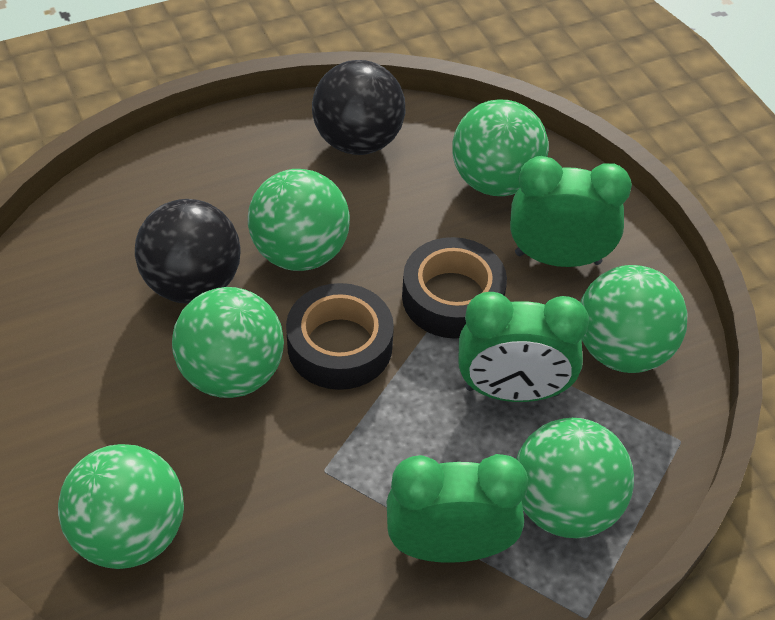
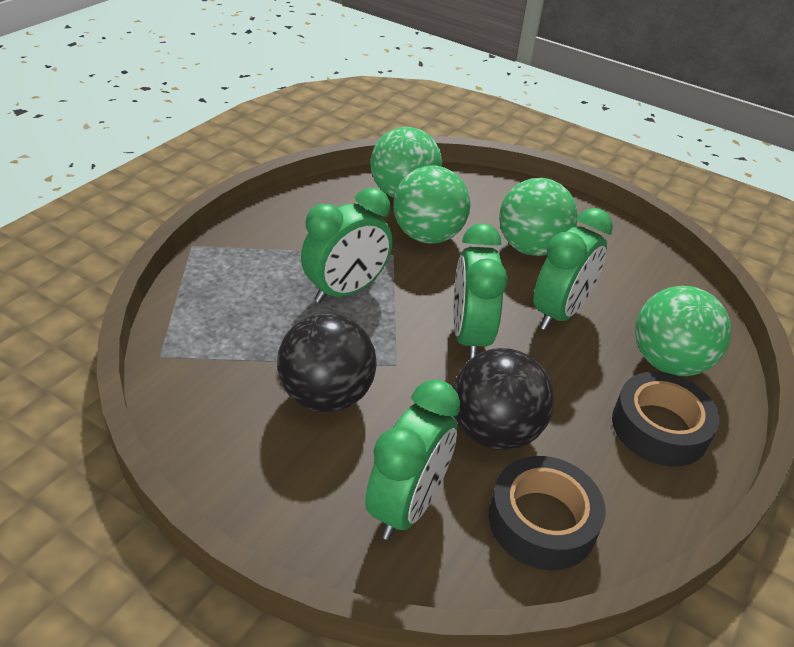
green ball: 6 -> 4
green clock: 3 -> 4

